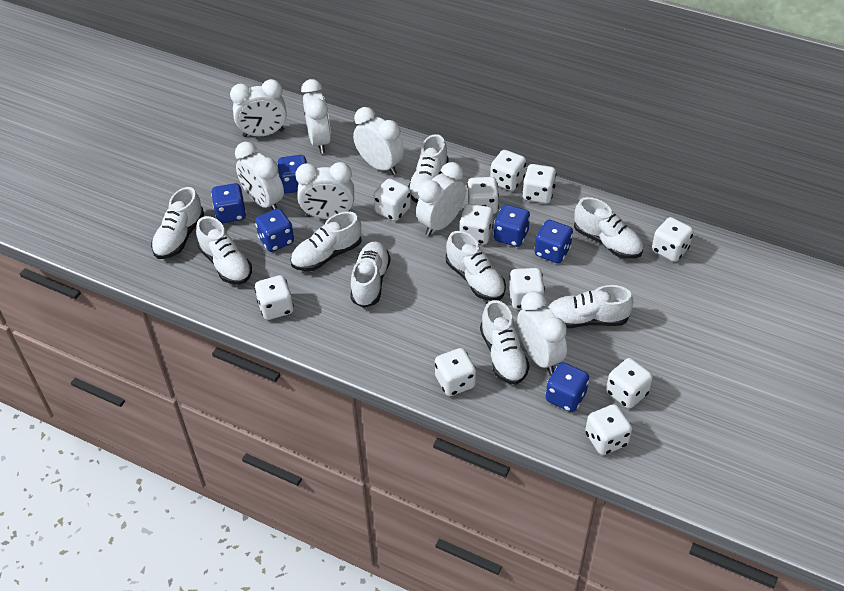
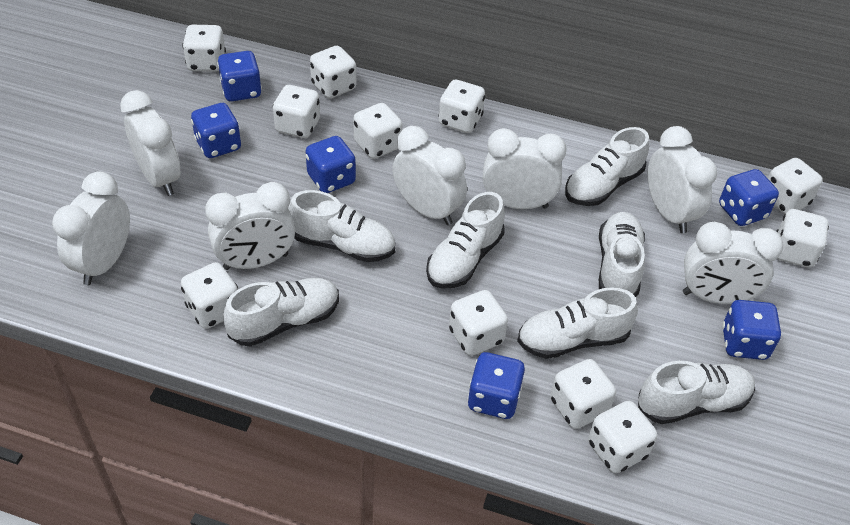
white shoe: 9 -> 7

